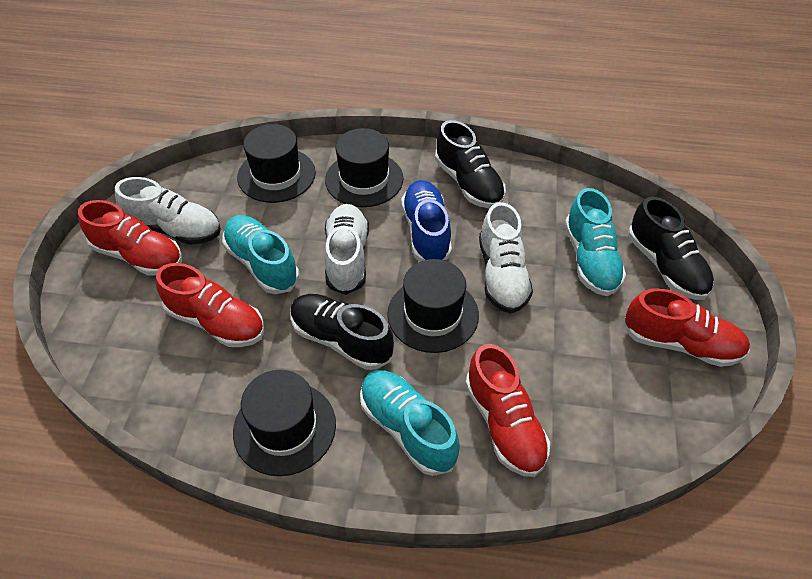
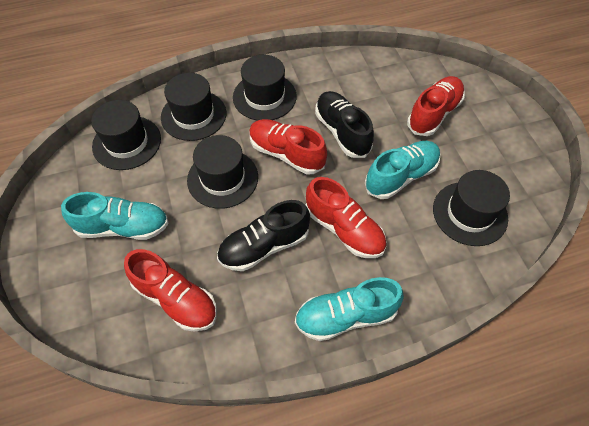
black hat: 4 -> 5
black shoe: 3 -> 2
blue shoe: 1 -> 0
white shoe: 3 -> 0

